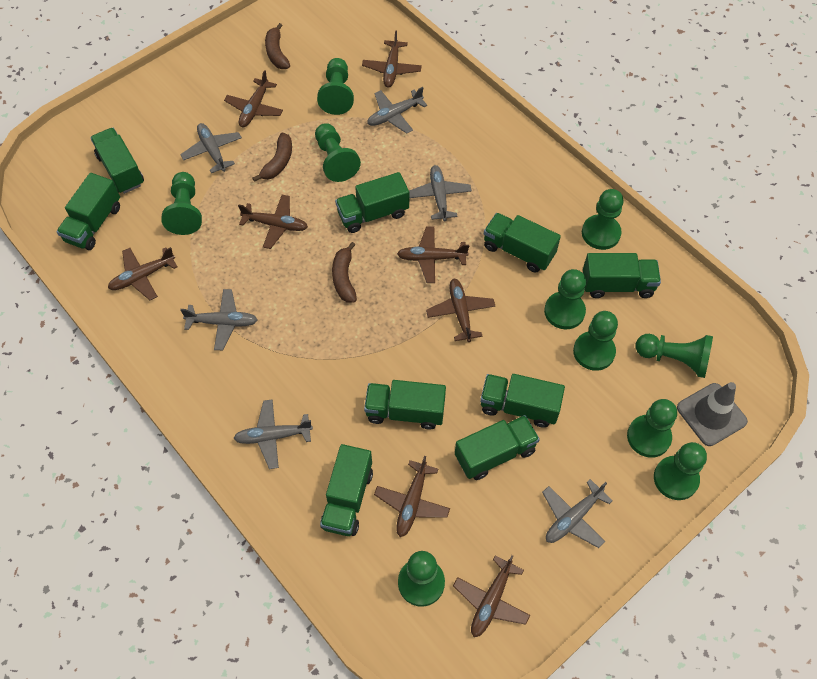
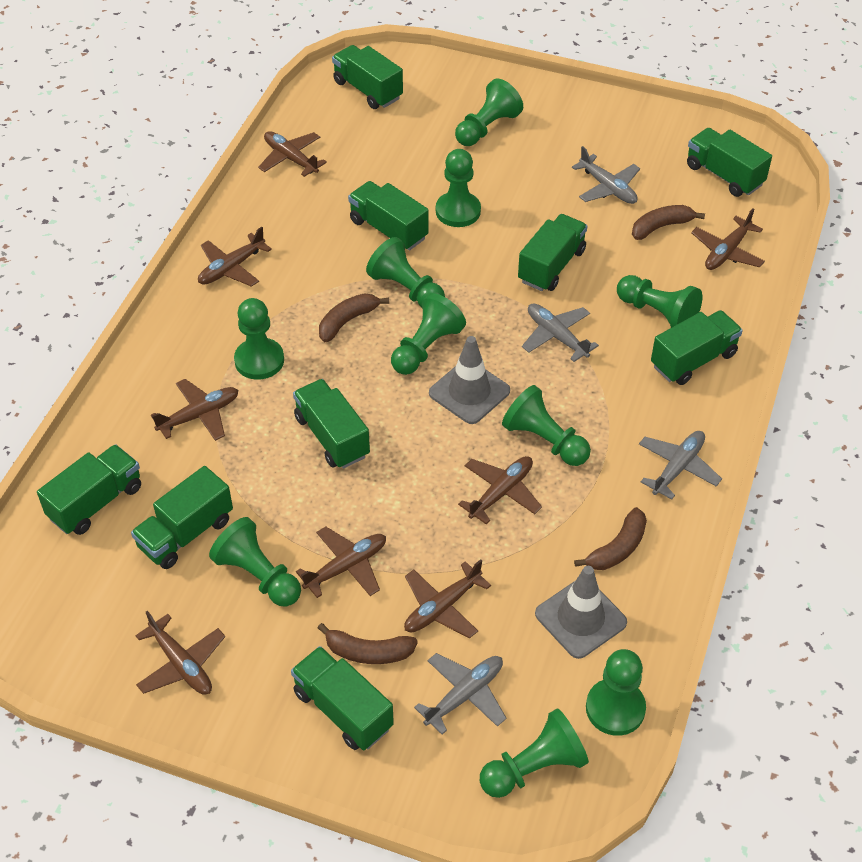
brown banana: 3 -> 4
grey plane: 6 -> 4
grey traffic cone: 1 -> 2

